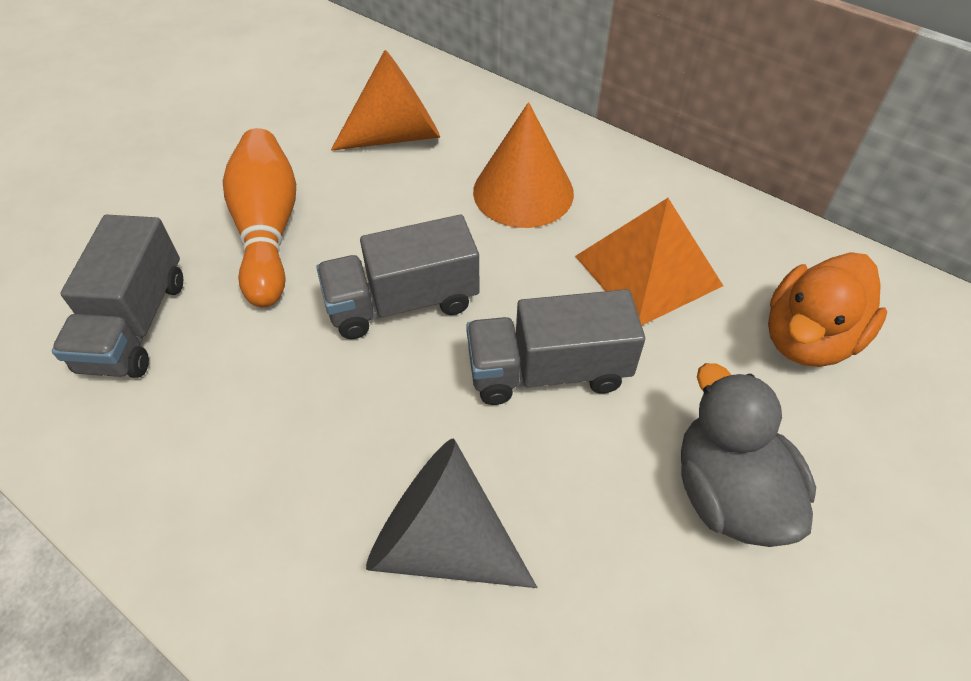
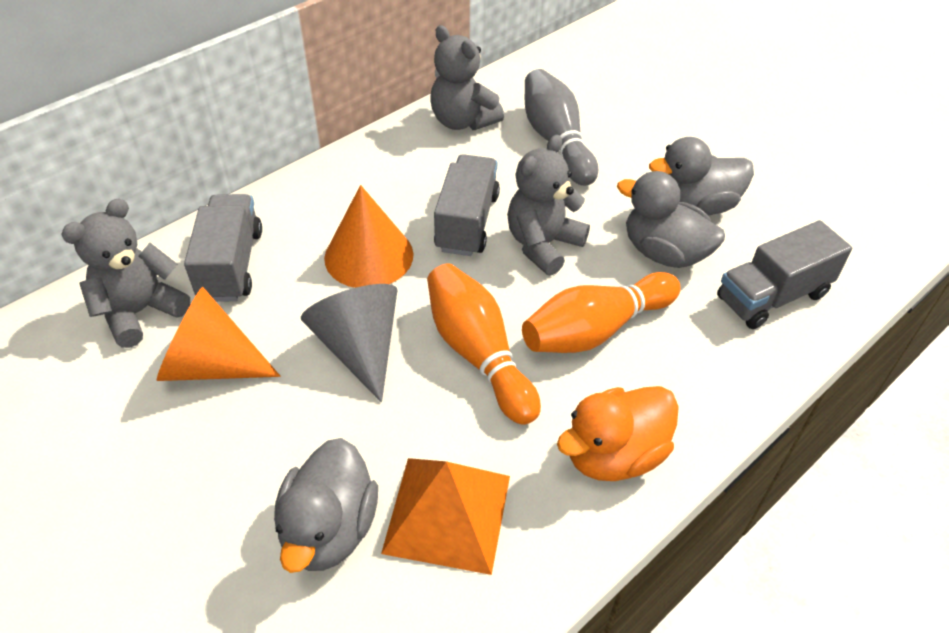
grey bowling pin: 0 -> 1
grey duck: 1 -> 3
grey teddy bear: 0 -> 3
orange bowling pin: 1 -> 2

